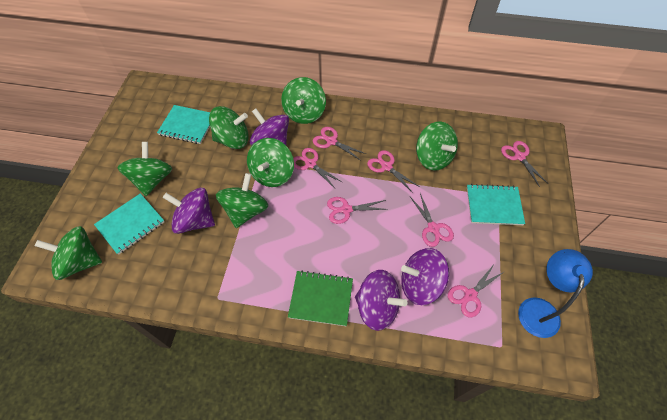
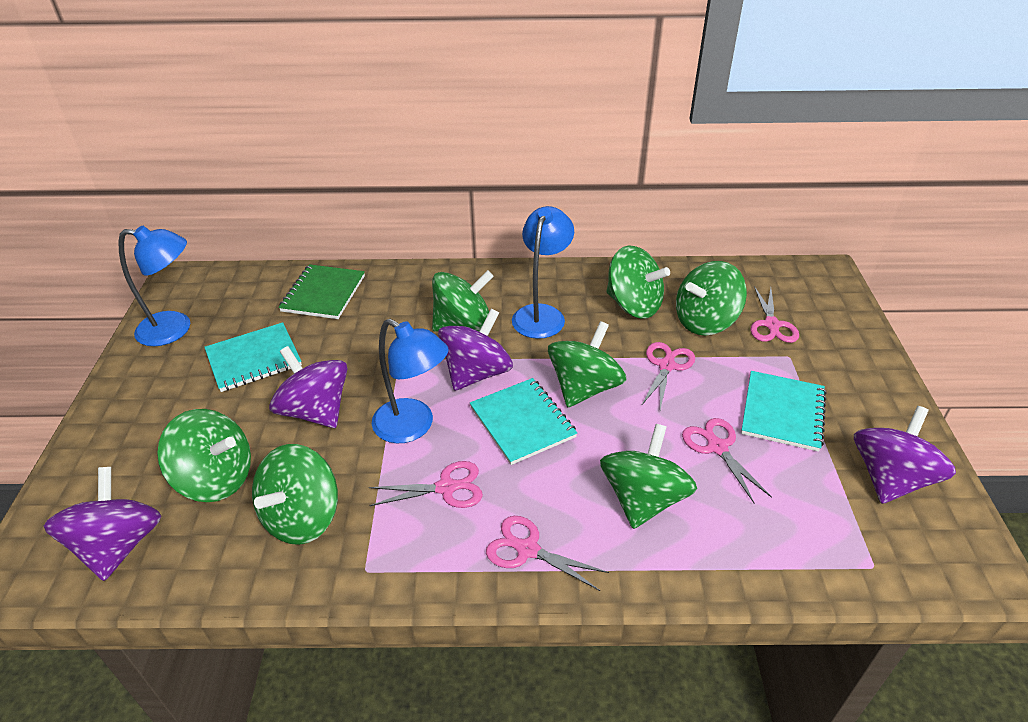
blue lamp: 1 -> 3
pink scissors: 7 -> 5

